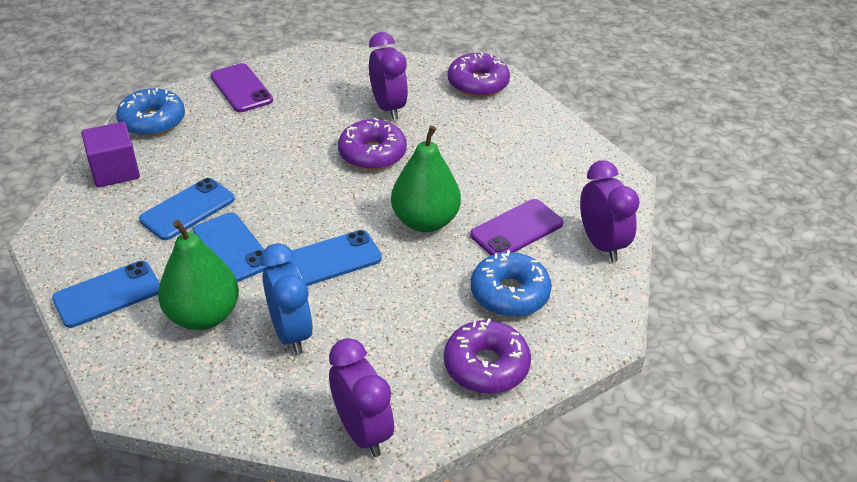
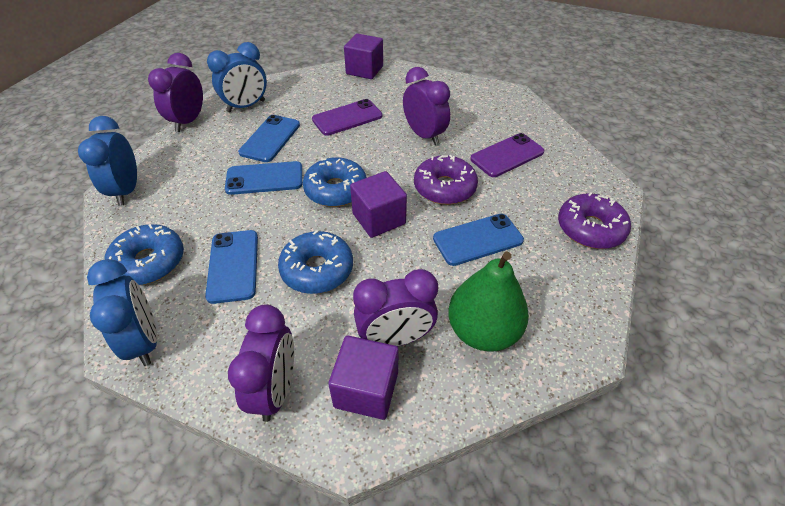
blue clock: 1 -> 3
blue donut: 2 -> 3
green pear: 2 -> 1
purple clock: 3 -> 4
purple cube: 1 -> 3
purple donut: 3 -> 2

